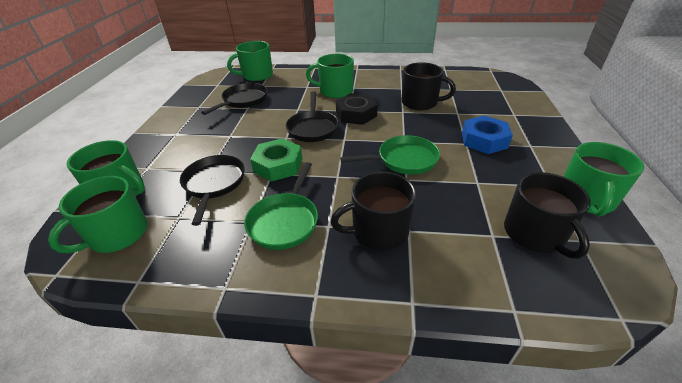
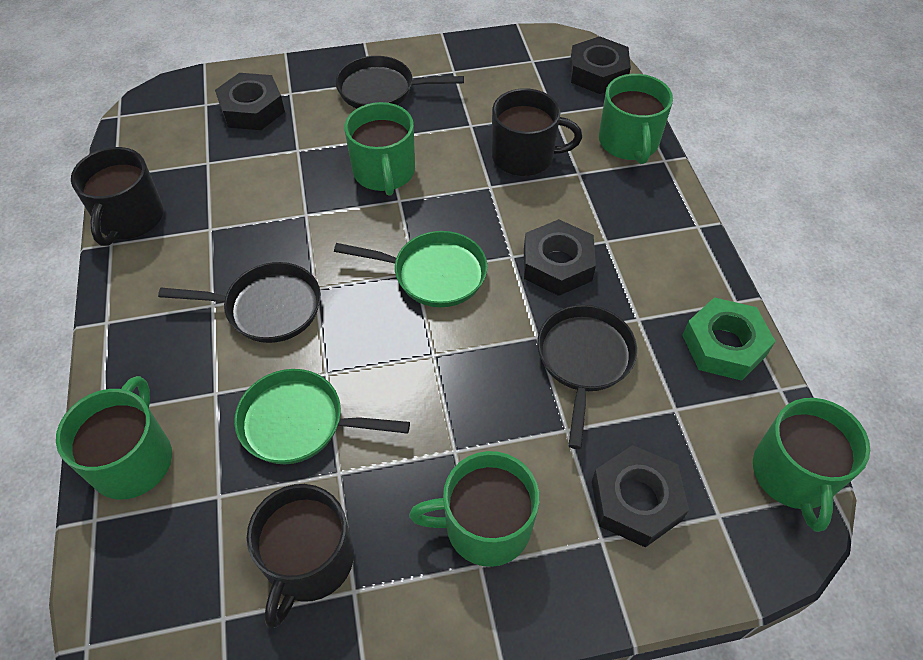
black nut: 1 -> 4
blue nut: 1 -> 0

